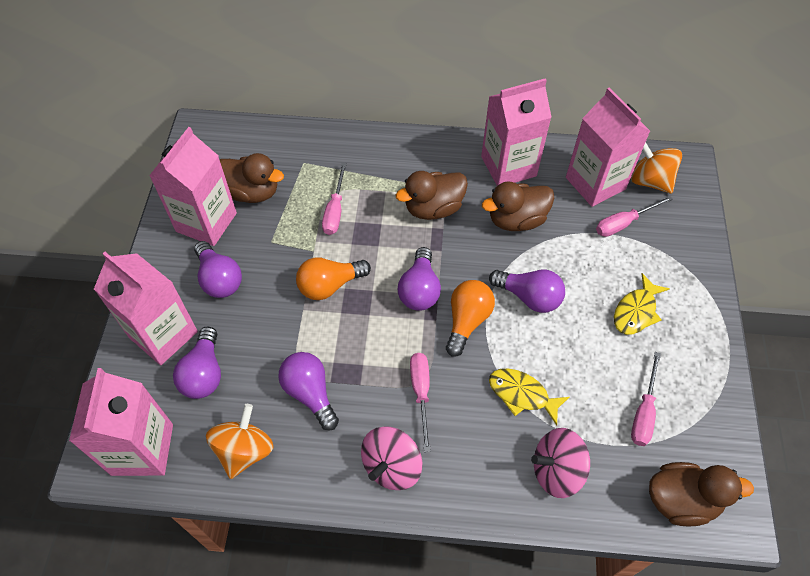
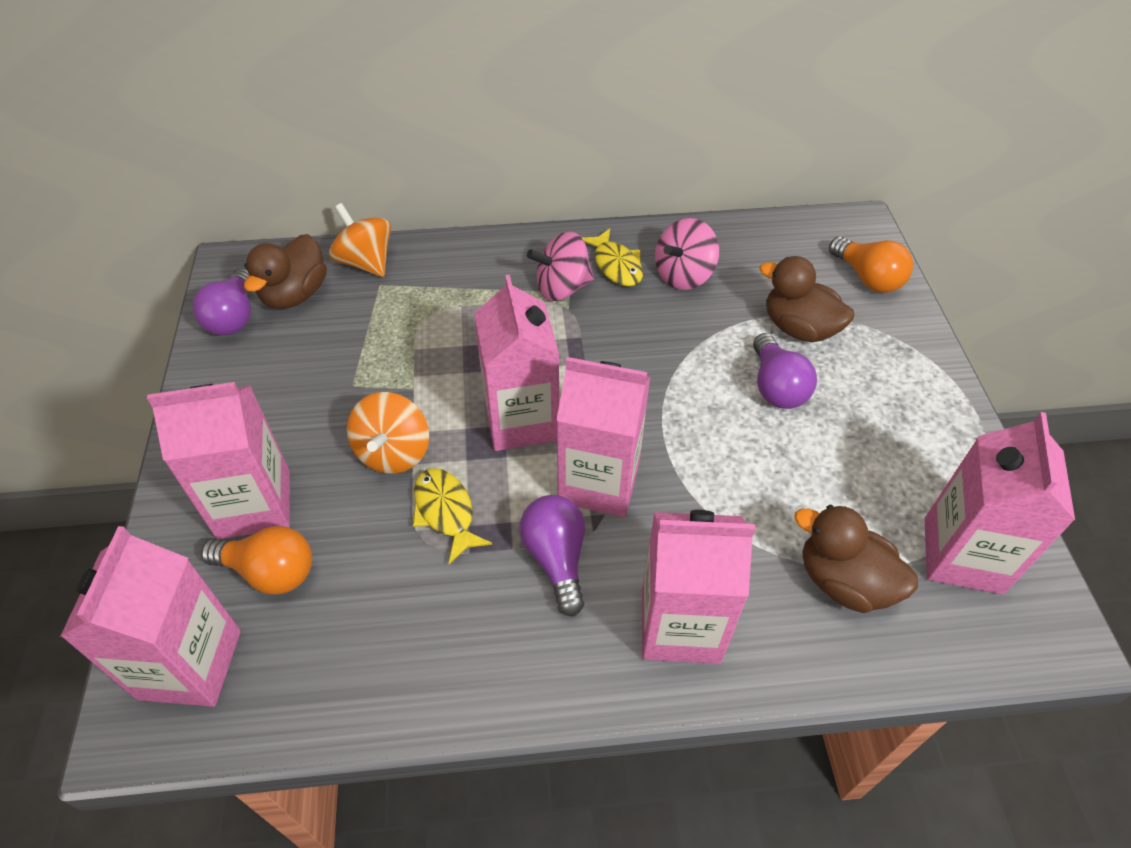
brown duck: 4 -> 3
pink carton: 5 -> 6
pink screwdriver: 4 -> 0
purple light bulb: 5 -> 3

